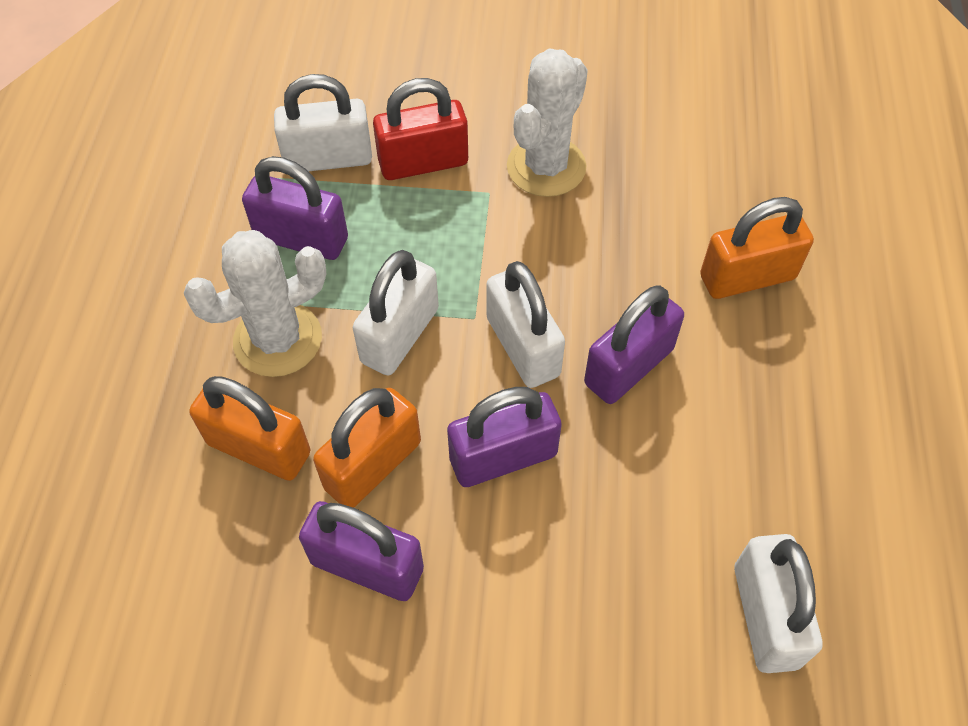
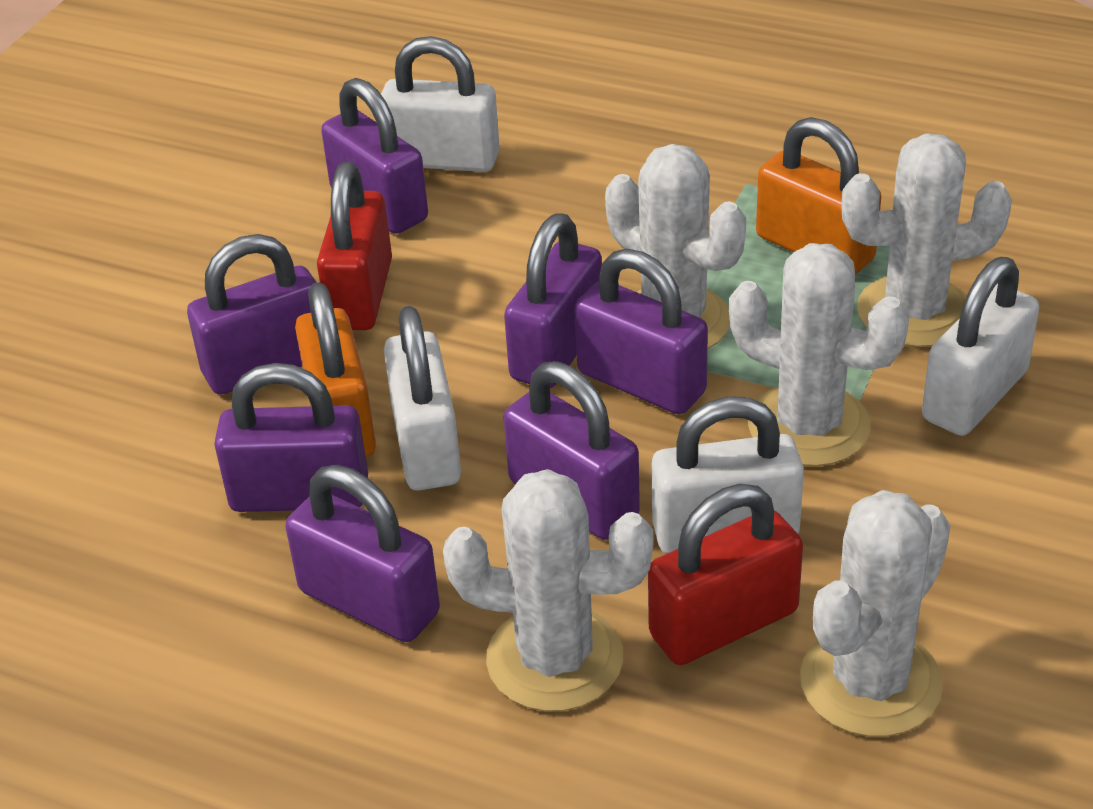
orange padlock: 3 -> 2
purple padlock: 4 -> 7
red padlock: 1 -> 2
white cactus: 2 -> 5

